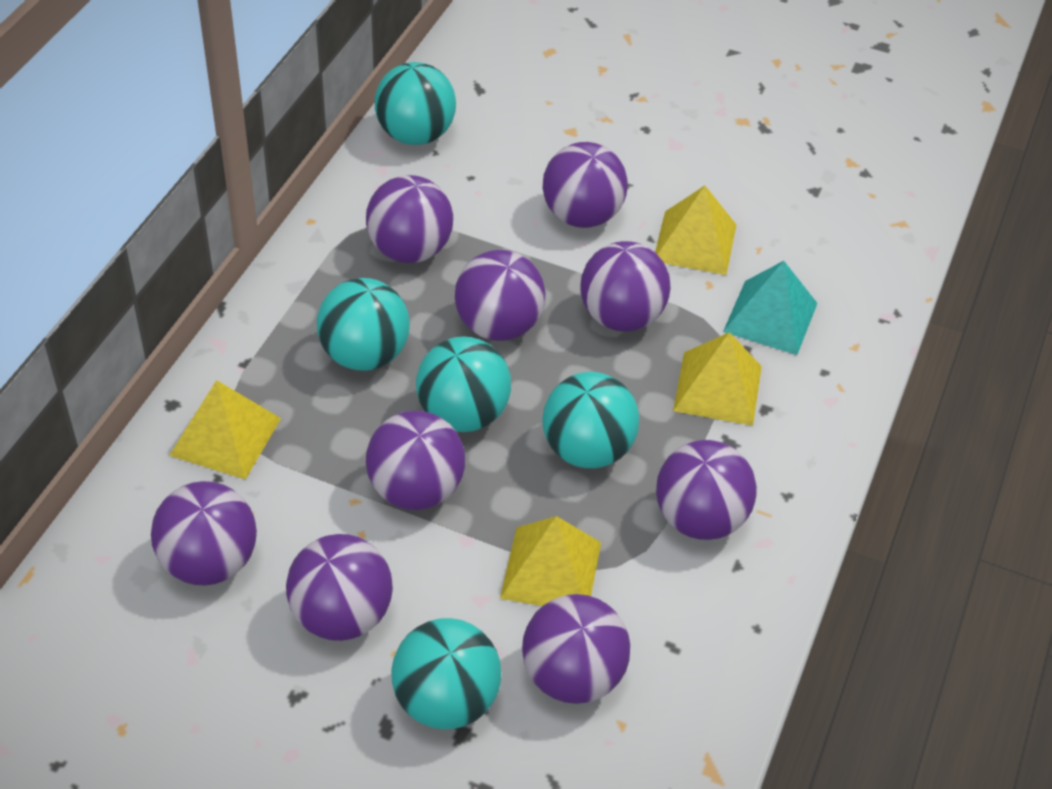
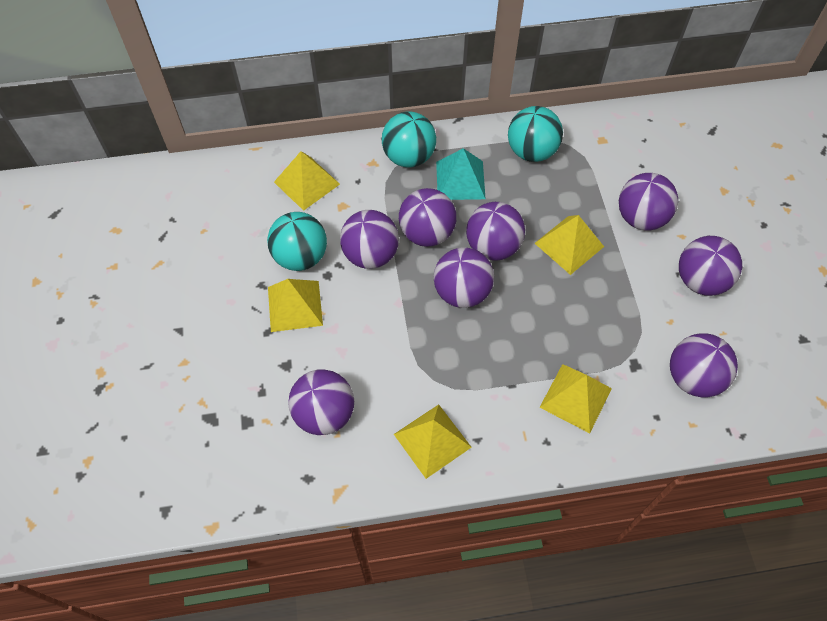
purple ball: 9 -> 8
turquoise ball: 5 -> 3
yellow pyramid: 4 -> 5

